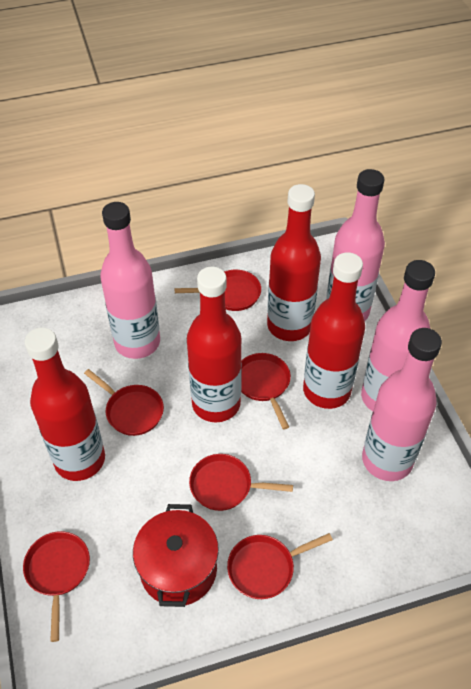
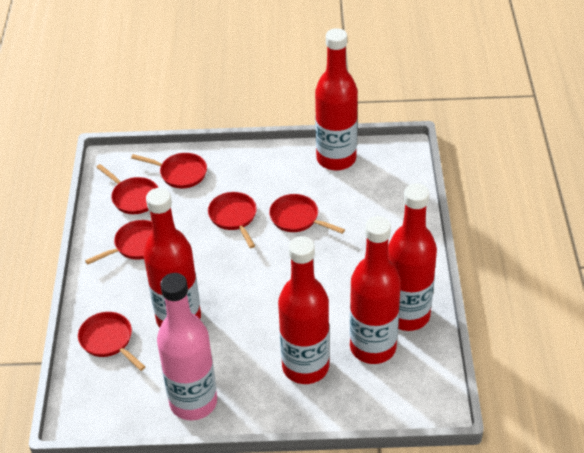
pink bottle: 4 -> 1
red bottle: 4 -> 5
red pot: 1 -> 0

